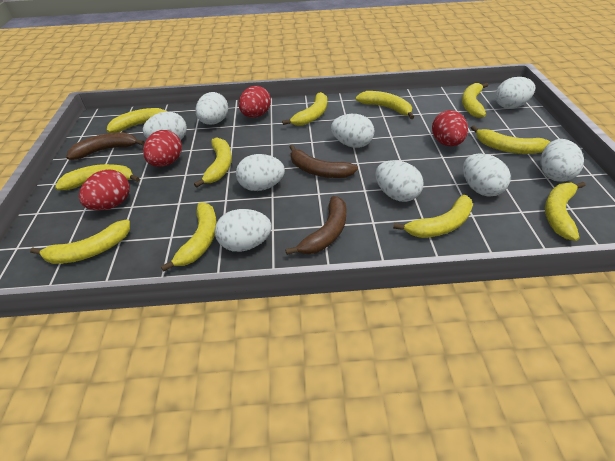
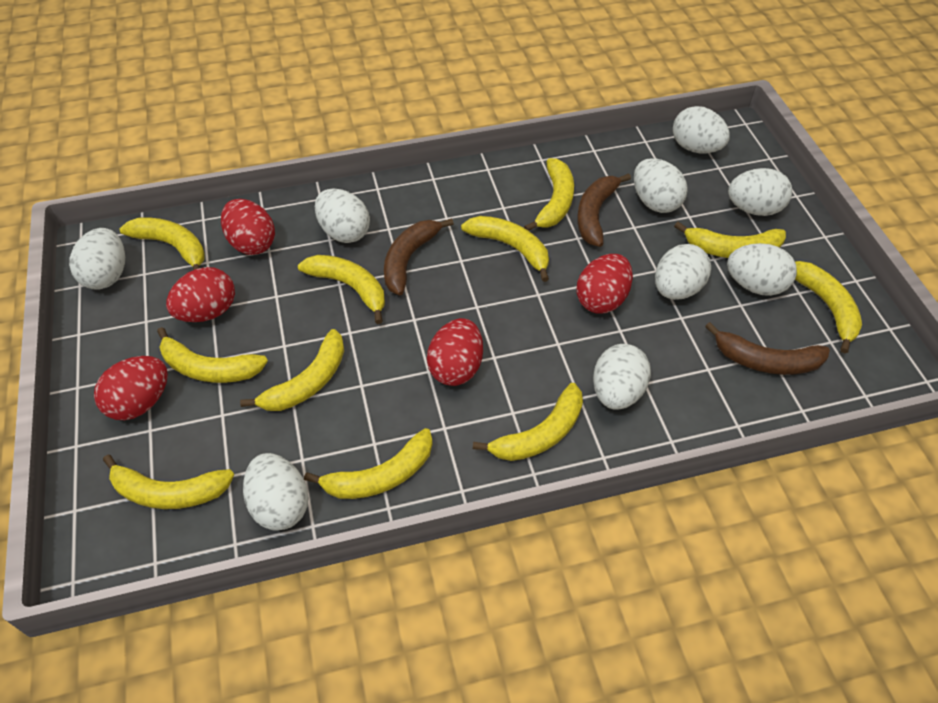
red egg: 4 -> 5

